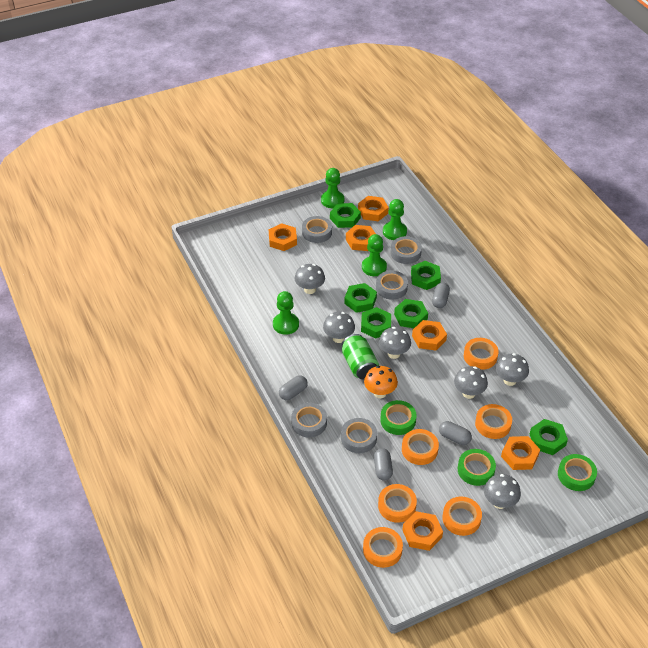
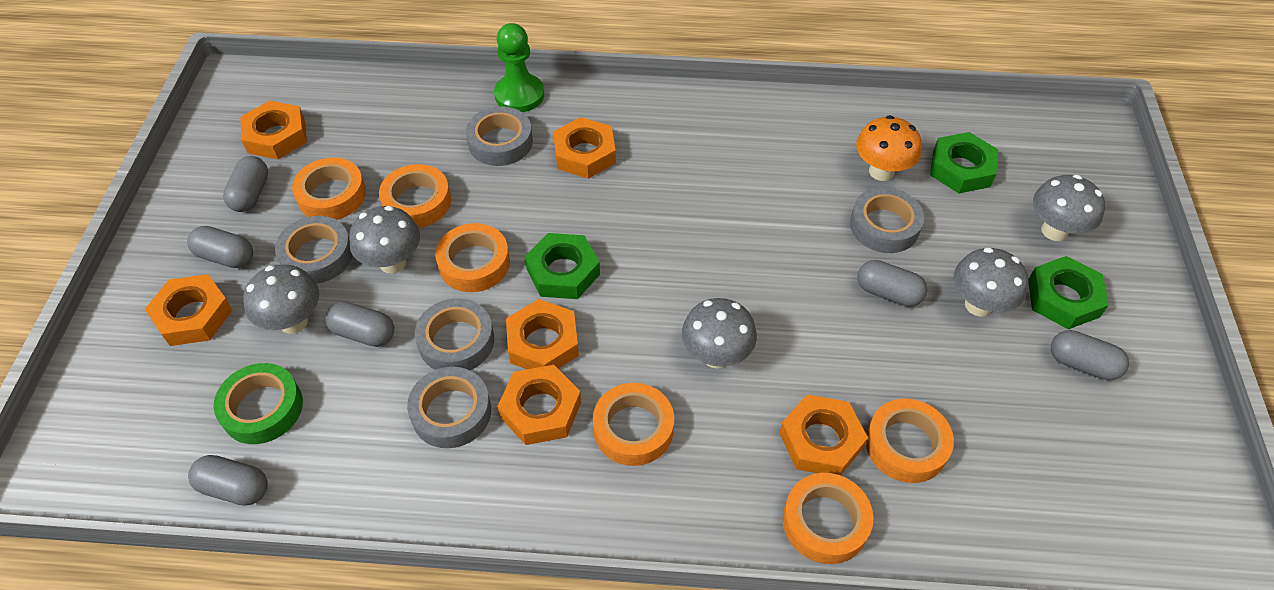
green can: 1 -> 0
green nut: 6 -> 3
green pawn: 4 -> 1
green tape: 3 -> 1
grey capsule: 4 -> 6
grey mushroom: 6 -> 5

